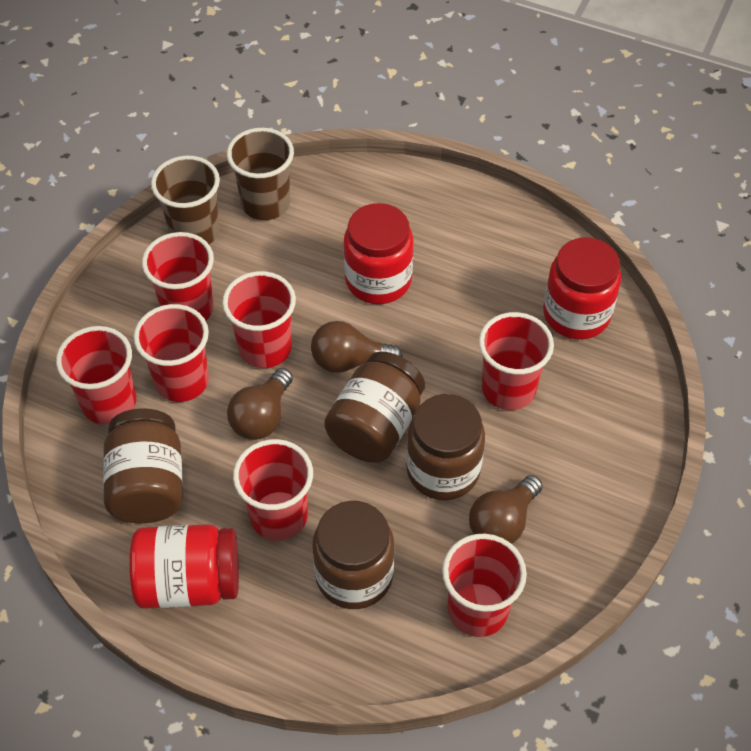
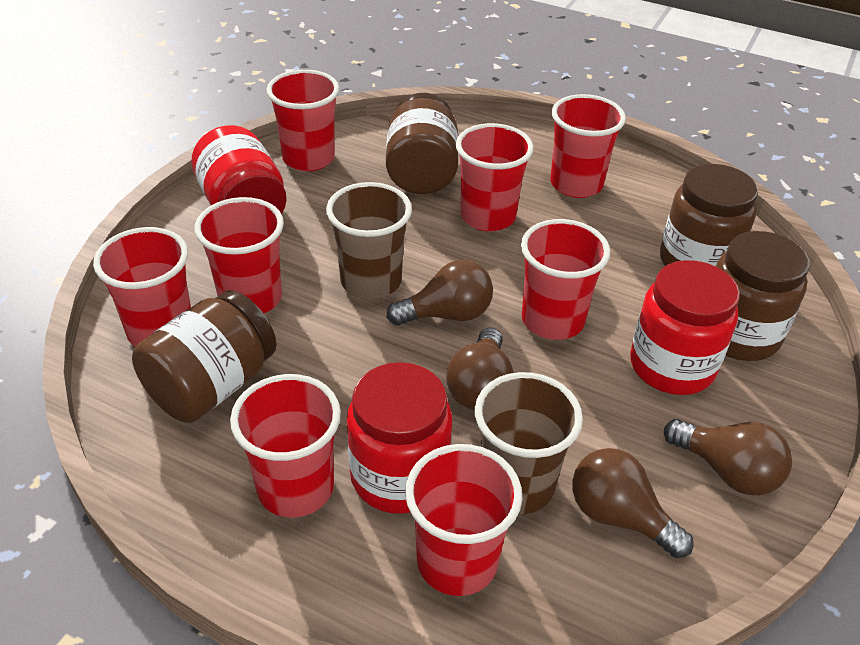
brown light bulb: 3 -> 4
red cup: 7 -> 8

